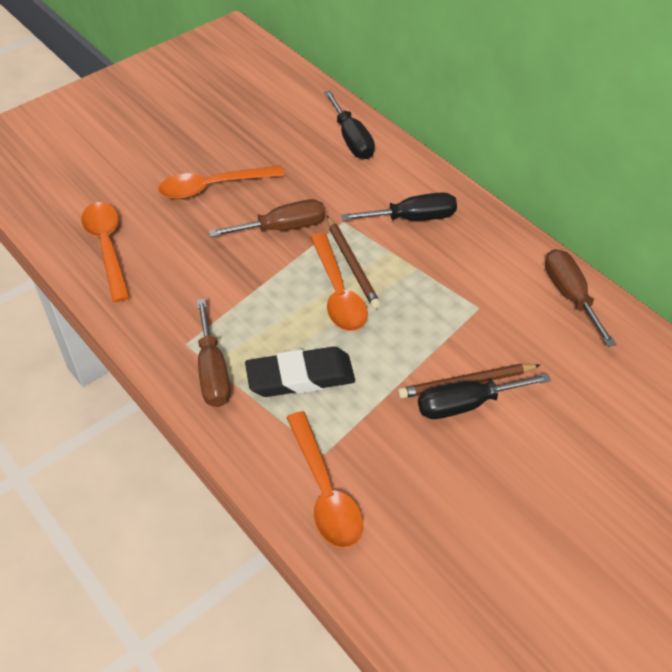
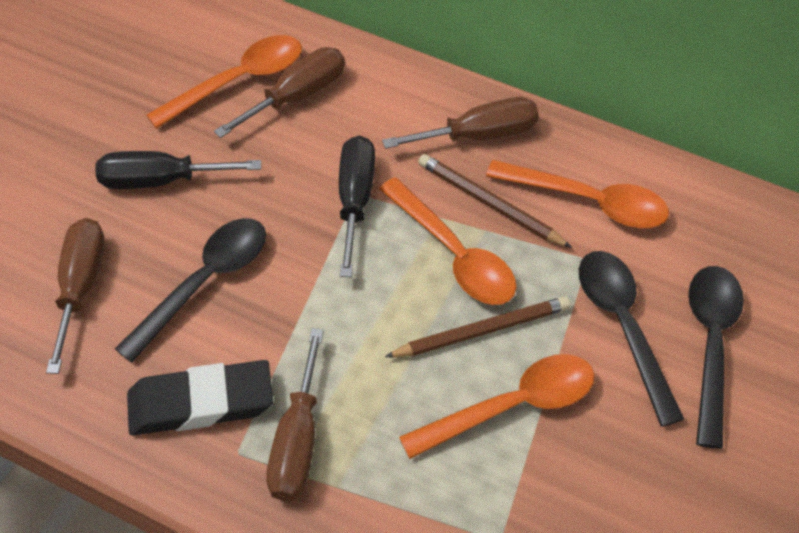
black screwdriver: 3 -> 2
black spoon: 0 -> 3
brown screwdriver: 3 -> 4

